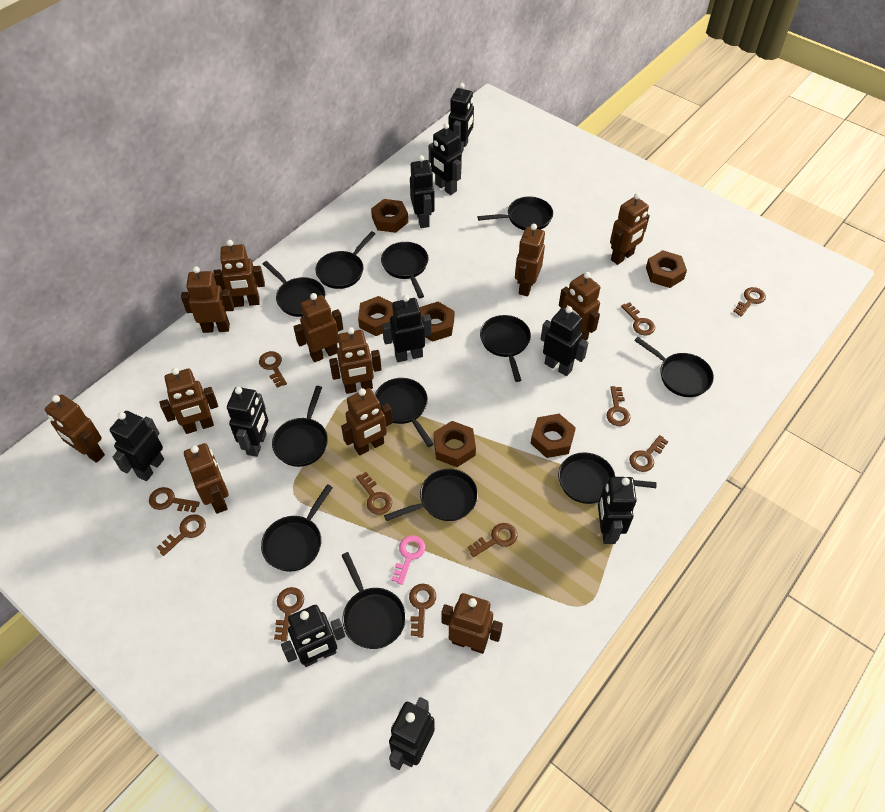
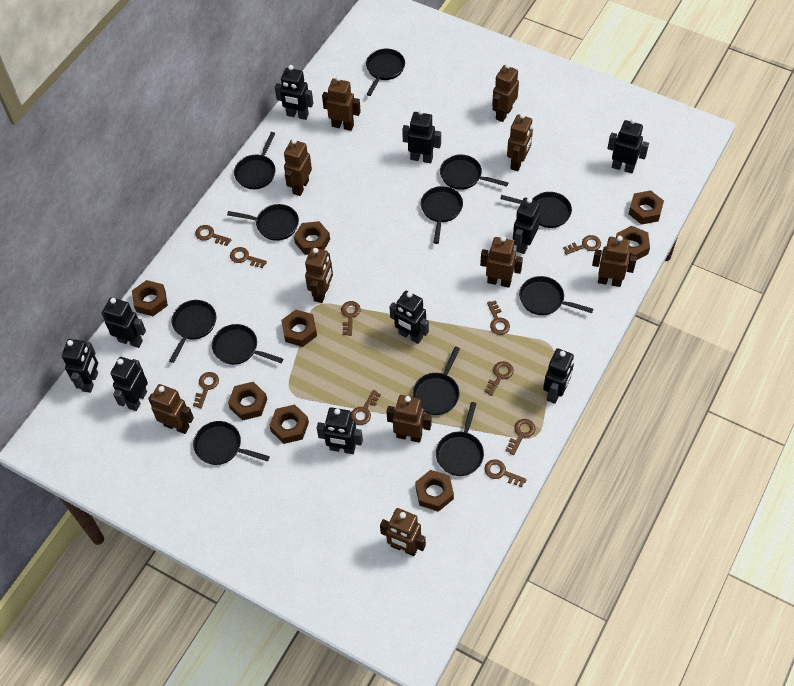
brown key: 11 -> 10
brown nut: 6 -> 8
brown robot: 12 -> 10
pink key: 1 -> 0

